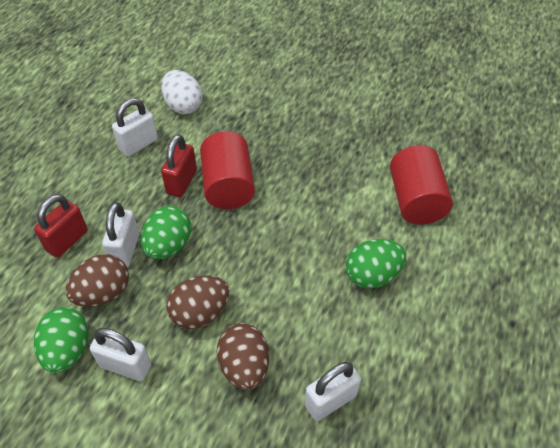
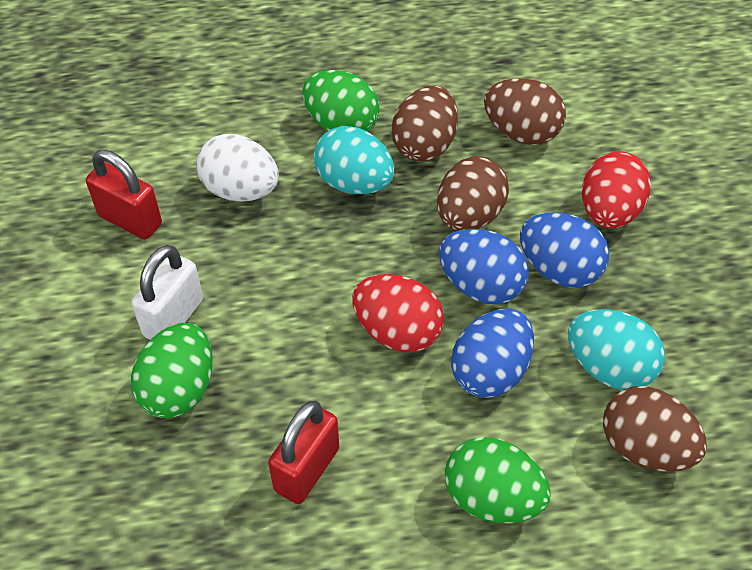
blue egg: 0 -> 3
brown egg: 3 -> 4
red cylinder: 2 -> 0
red egg: 0 -> 2
turquoise egg: 0 -> 2
white padlock: 4 -> 1

